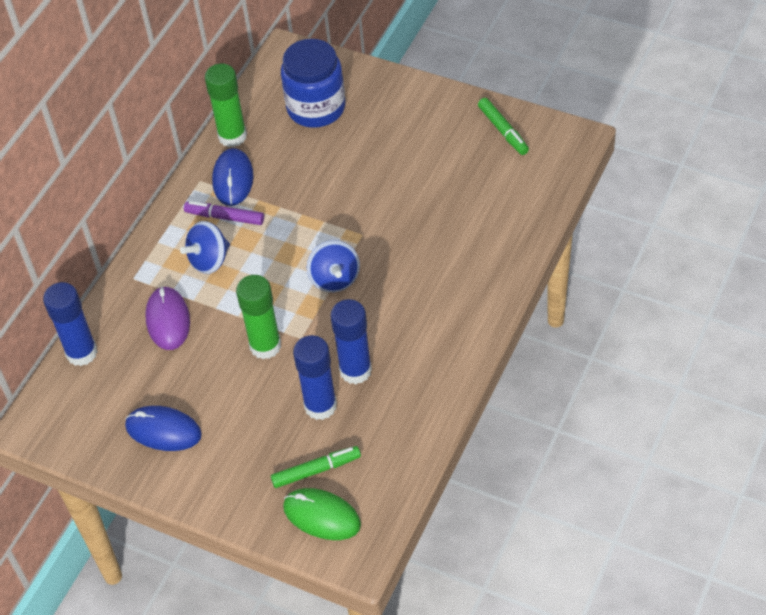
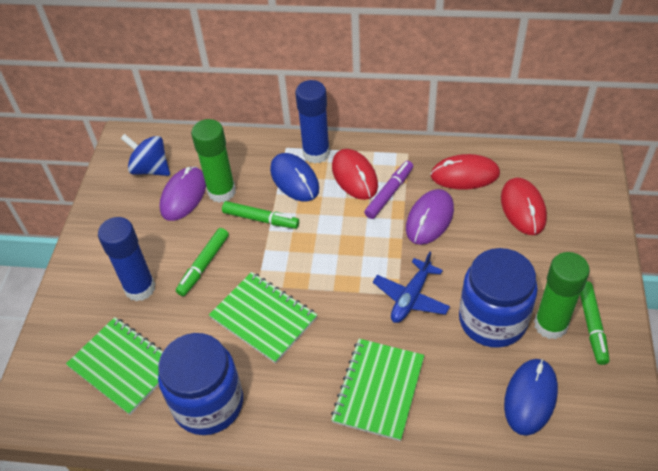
blue glue stick: 3 -> 2
blue jar: 1 -> 2
blue plane: 0 -> 1
blue spinning top: 2 -> 1
green marker: 2 -> 3
green mouse: 1 -> 0
green notebook: 0 -> 3
purple mouse: 1 -> 2
red mouse: 0 -> 3

